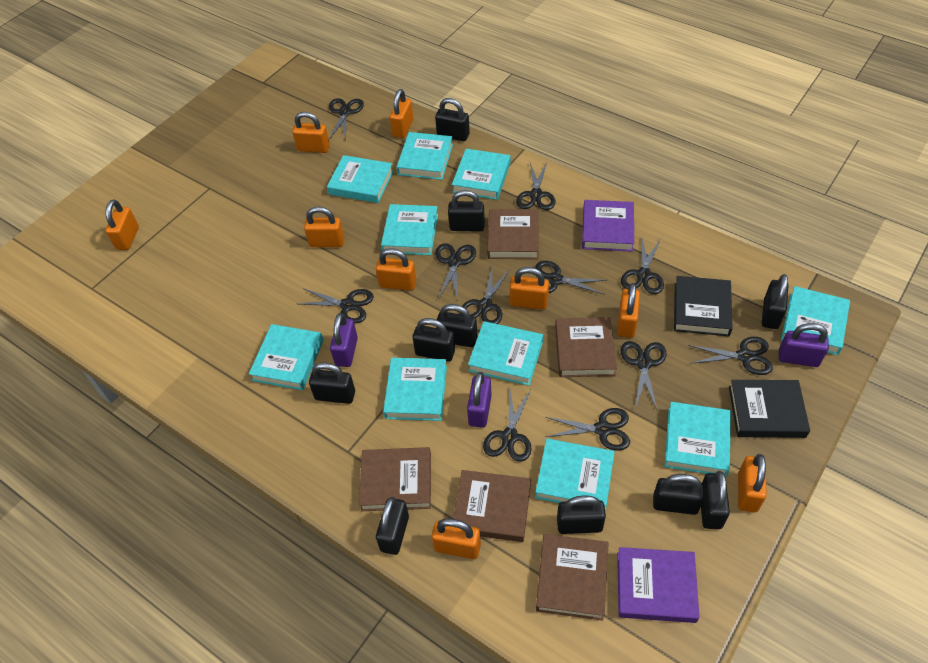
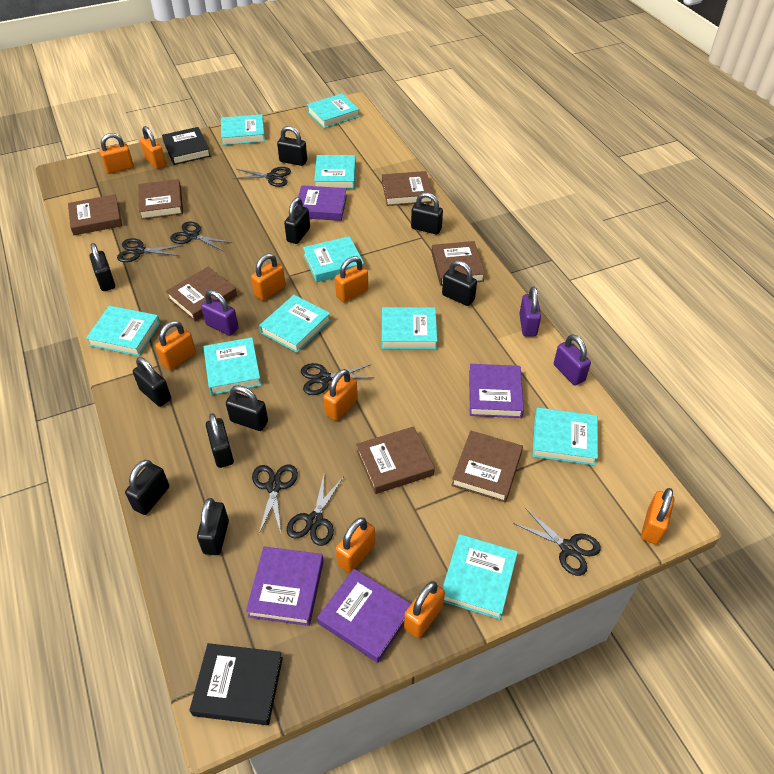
black scissors: 11 -> 7
brown book: 5 -> 7
purple book: 2 -> 4

